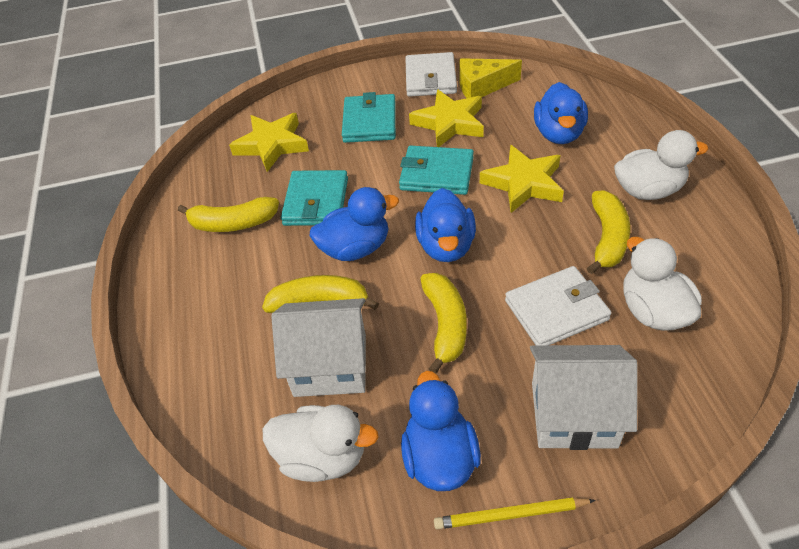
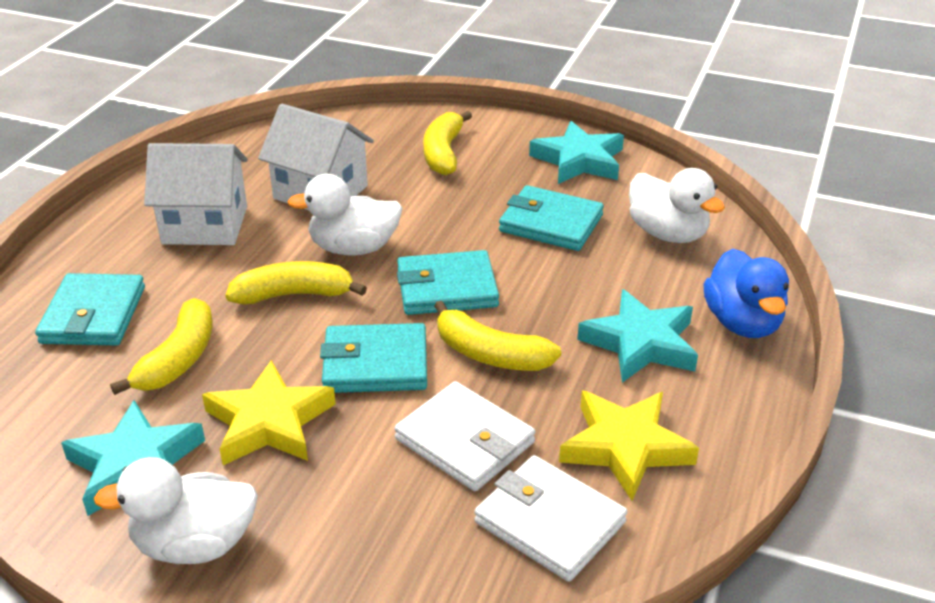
blue duck: 4 -> 1
turquoise star: 0 -> 3
turquoise wallet: 3 -> 4
yellow cheese: 1 -> 0
yellow pencil: 1 -> 0
yellow star: 3 -> 2

